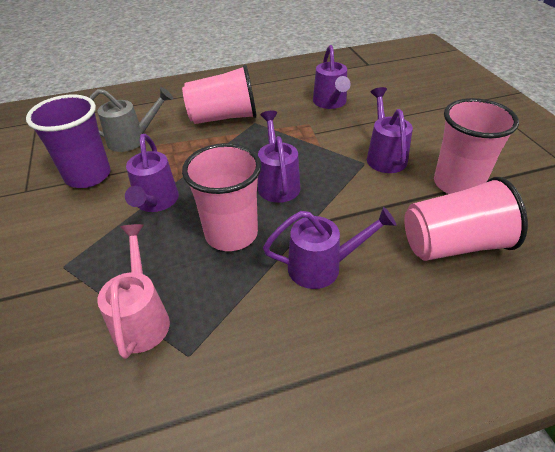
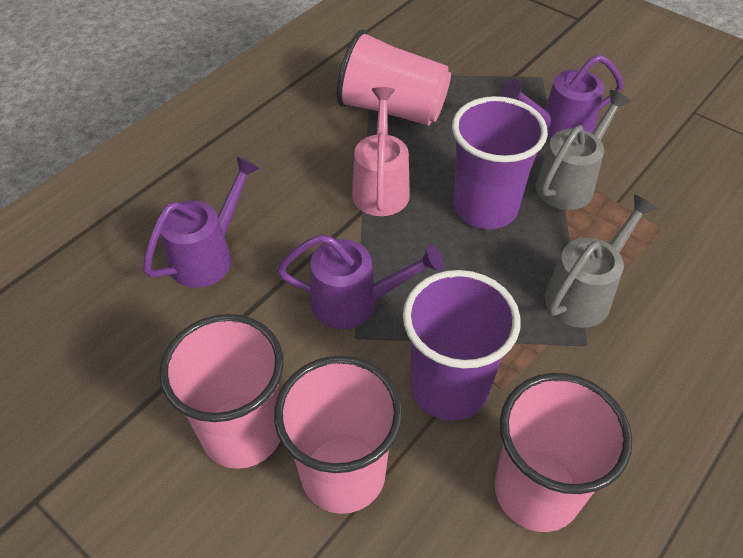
grey watering can: 1 -> 2
purple cup: 1 -> 2
purple watering can: 5 -> 3

